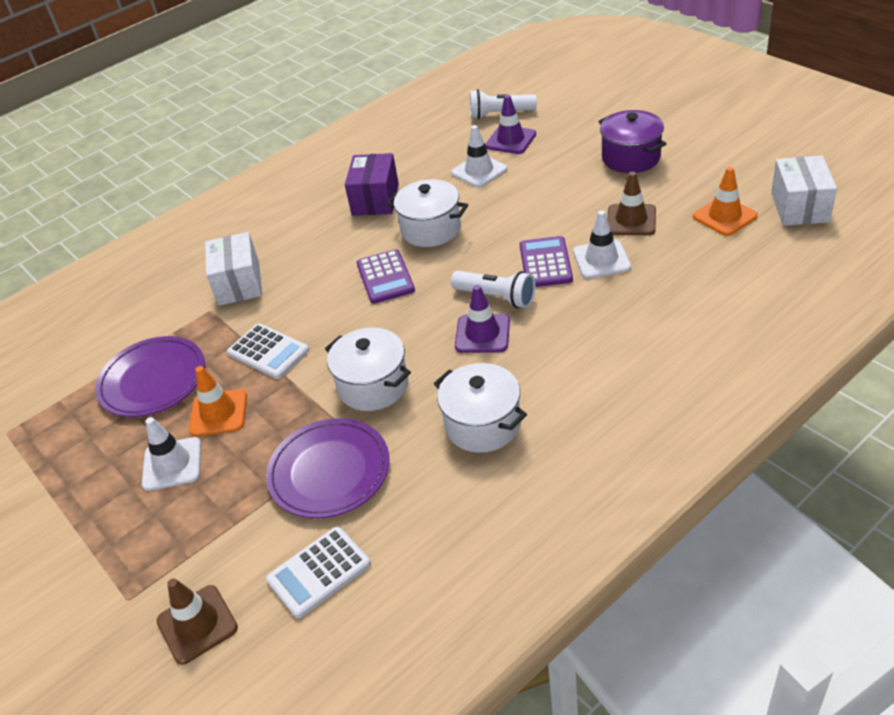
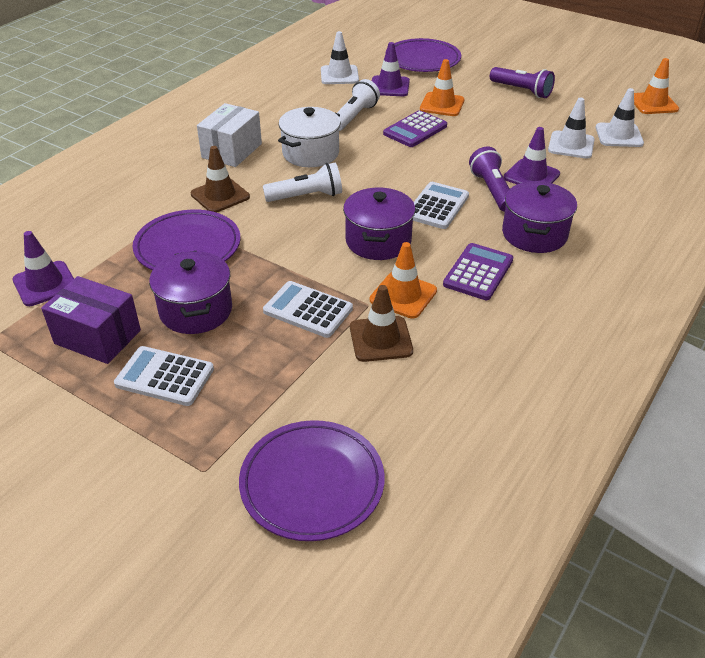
orange traffic cone: 2 -> 3
purple flashlight: 0 -> 2
purple plate: 2 -> 3
purple pot: 1 -> 3
purple traffic cone: 2 -> 3
white box: 2 -> 1
white calculator: 2 -> 3
white pot: 3 -> 1

